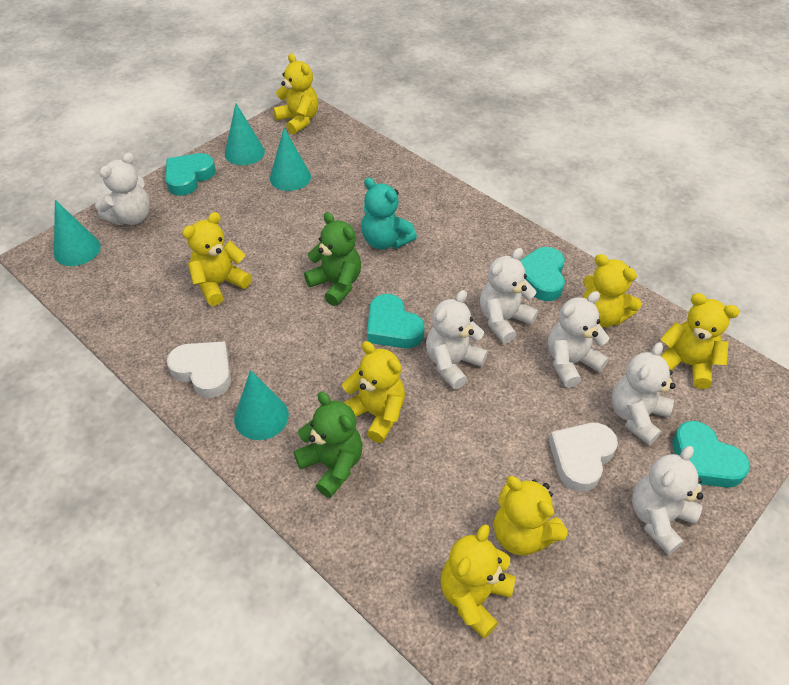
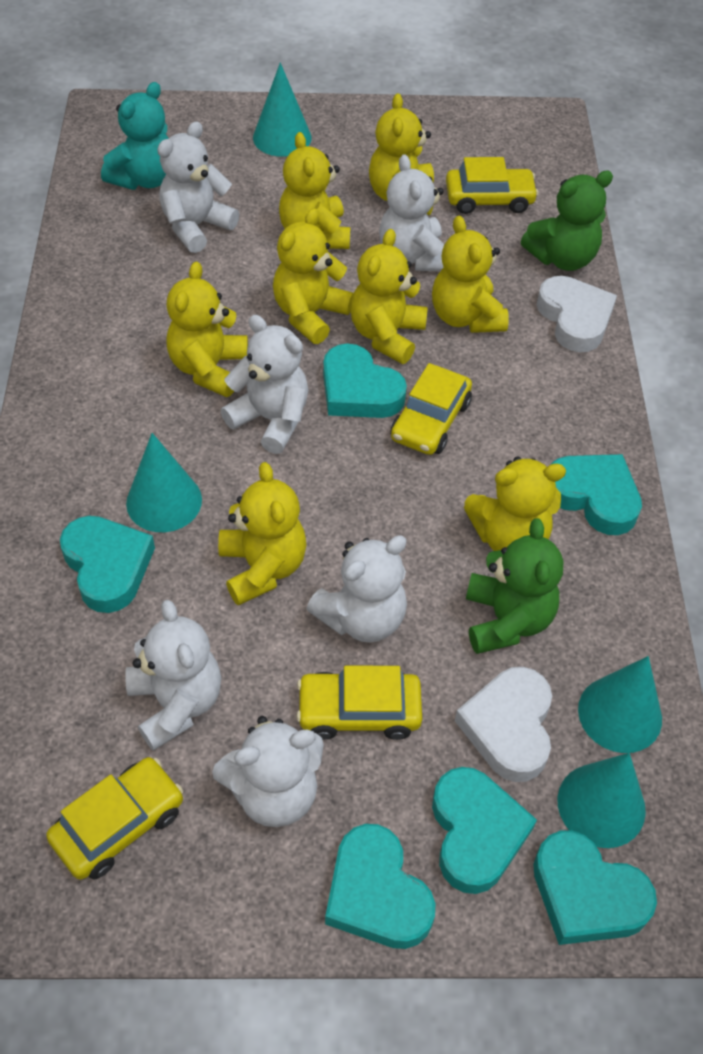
turquoise heart: 4 -> 6
yellow car: 0 -> 4
yellow teddy bear: 7 -> 8

